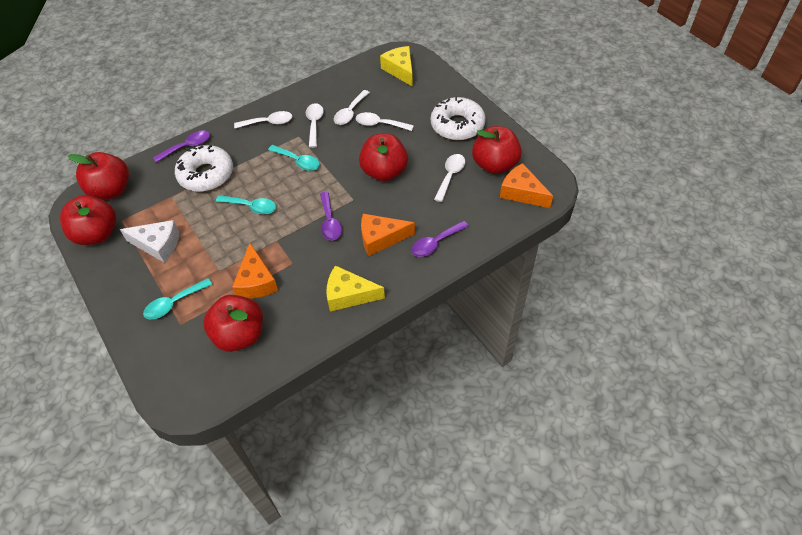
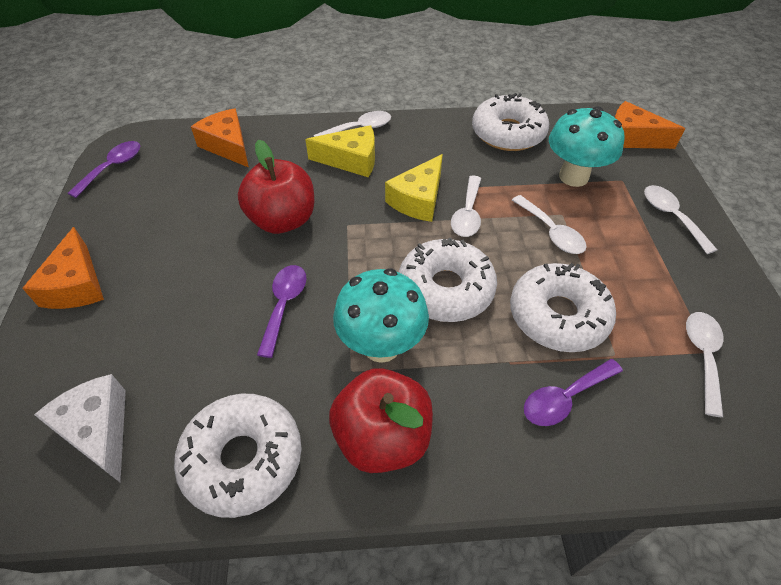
red apple: 5 -> 2
turquoise mushroom: 0 -> 2
turquoise spoon: 3 -> 0
white donut: 2 -> 4

